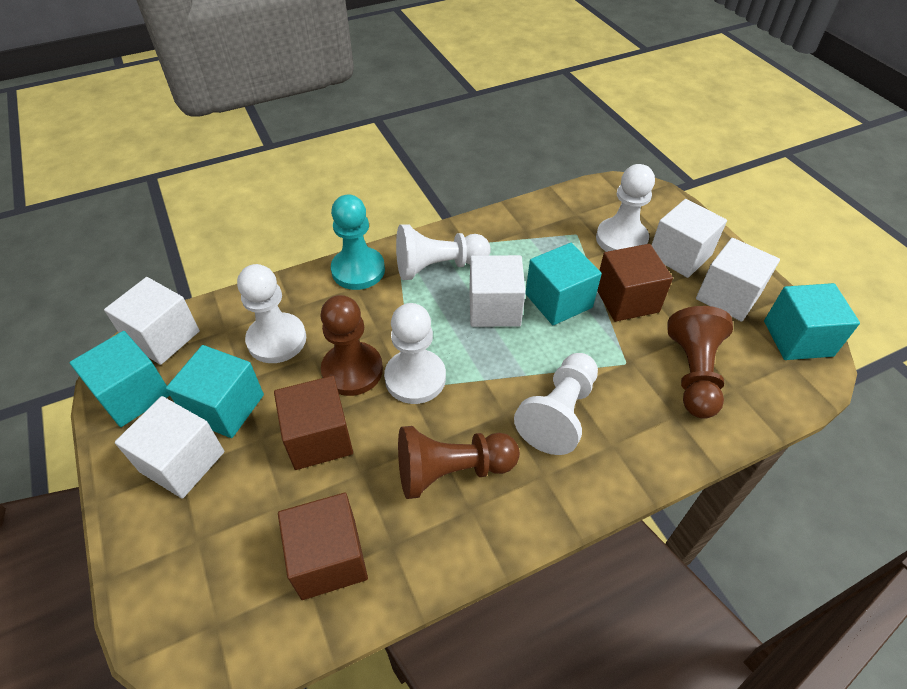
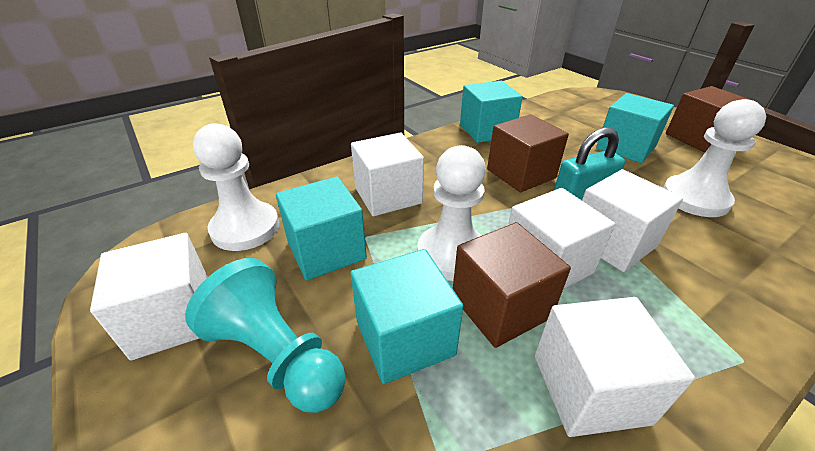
brown pawn: 3 -> 0
turquoise padlock: 0 -> 1
white pawn: 5 -> 3

